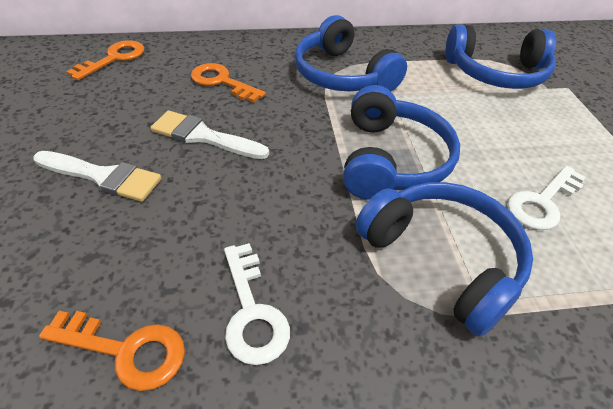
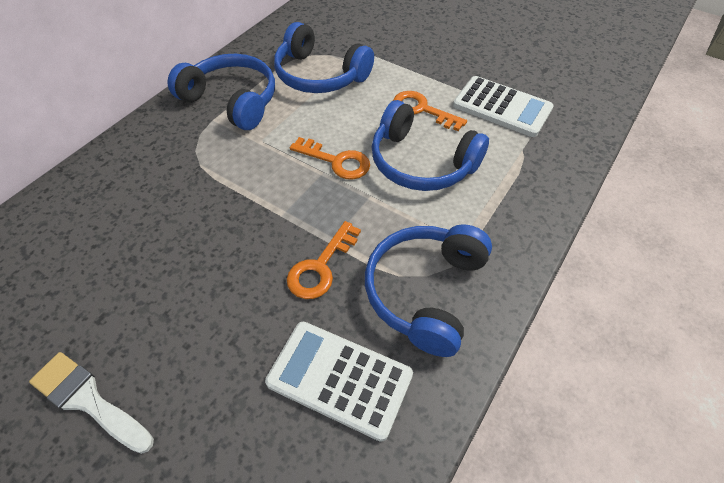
white brush: 2 -> 1
white calculator: 0 -> 2
white key: 2 -> 0

